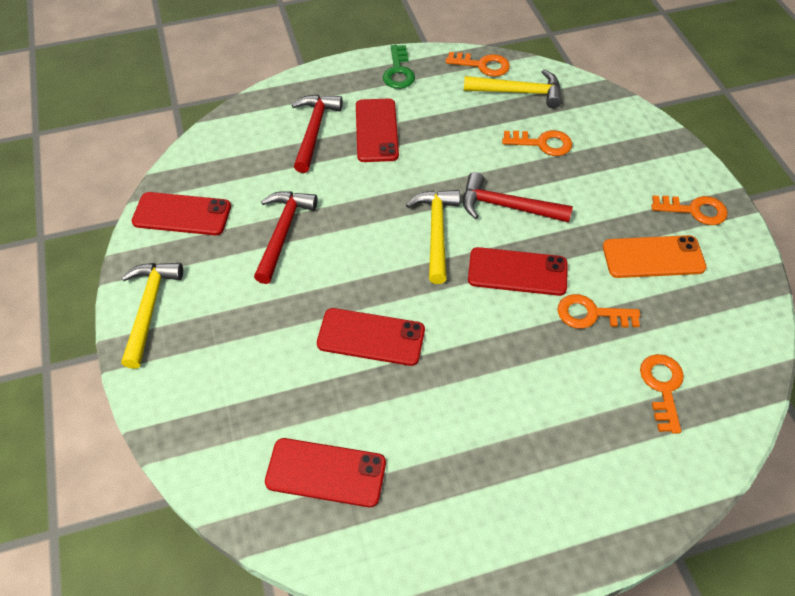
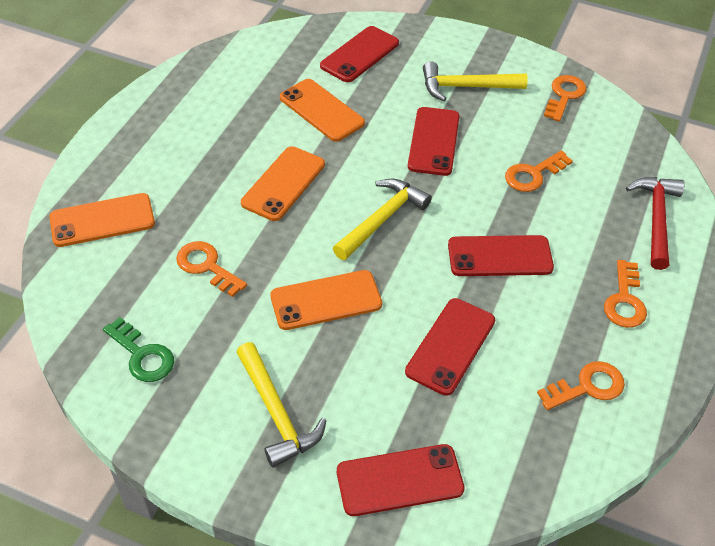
orange phone: 1 -> 4
red hammer: 3 -> 1

